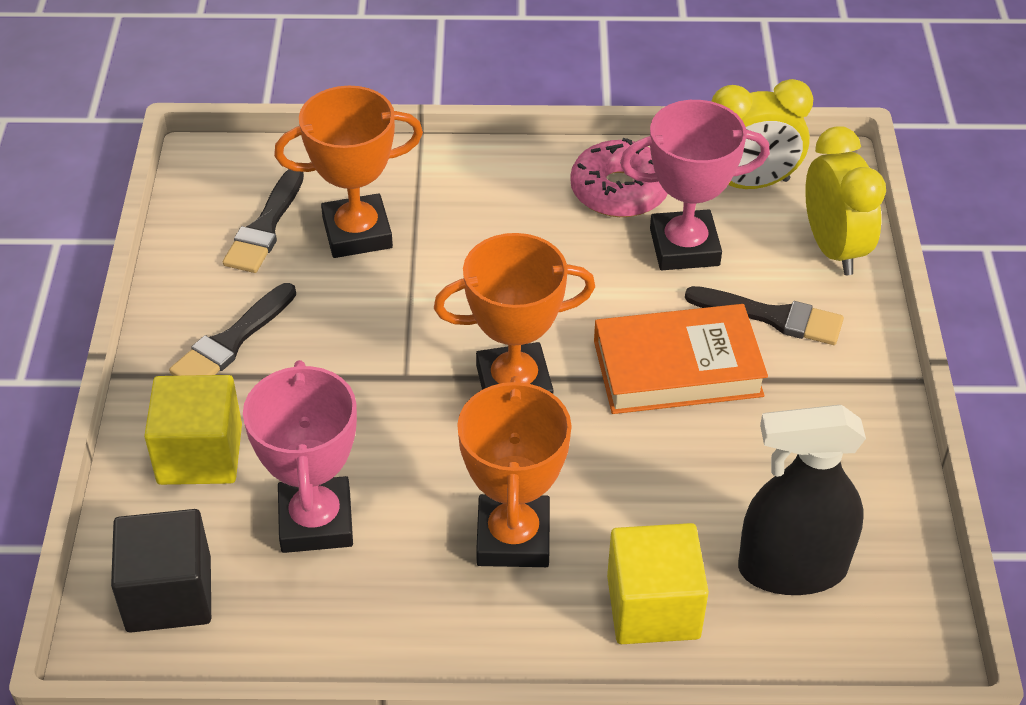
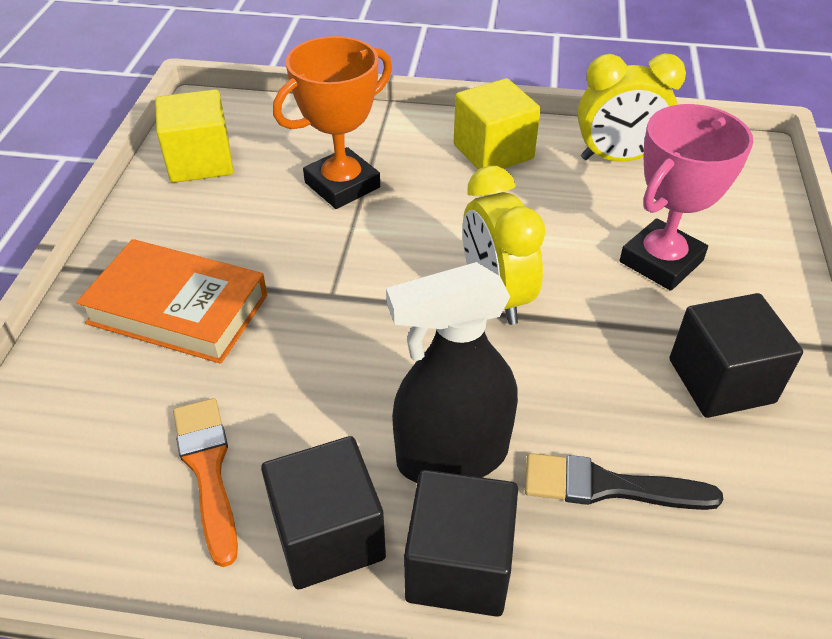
black brush: 3 -> 1
black cube: 1 -> 3
orange brush: 0 -> 1
orange trophy: 3 -> 1
pink donut: 1 -> 0
pink trophy: 2 -> 1

